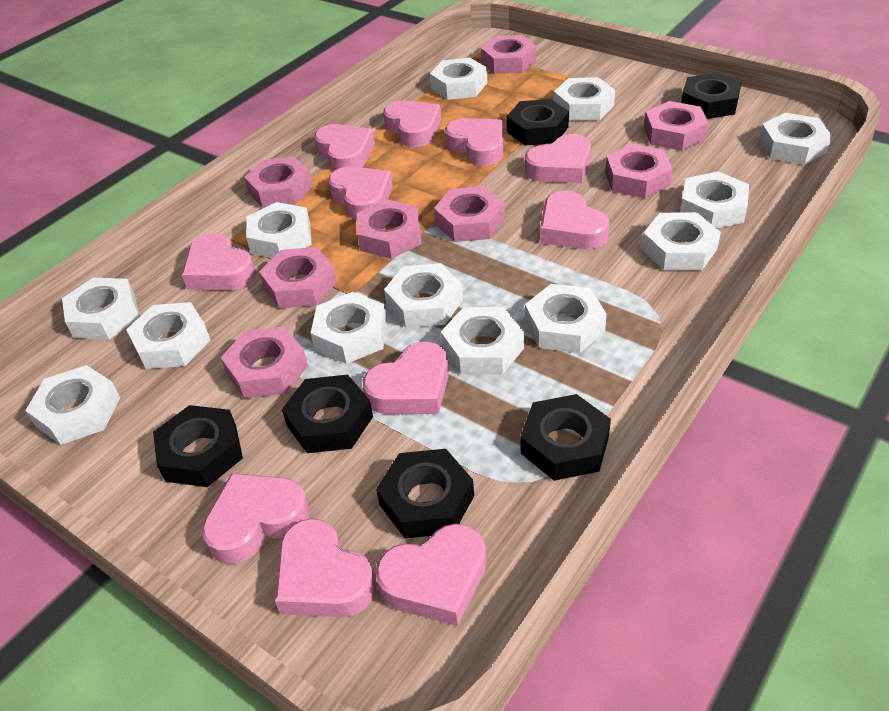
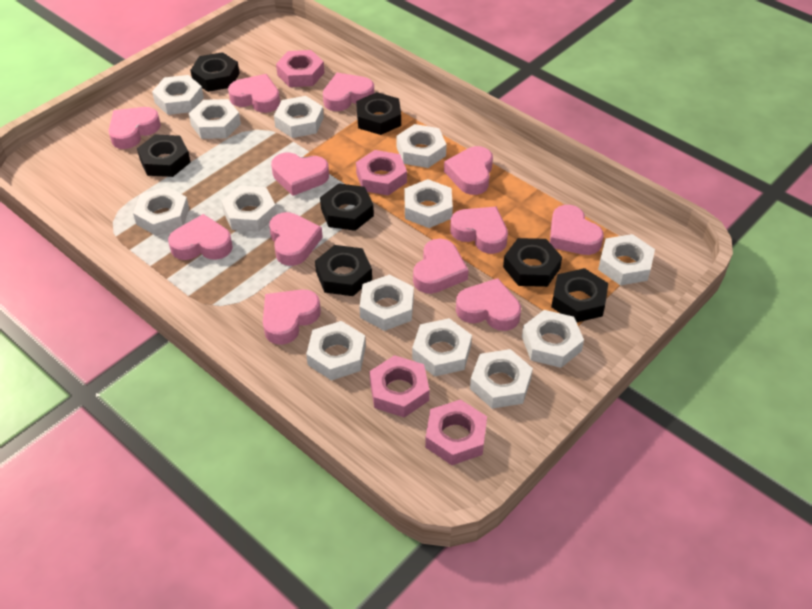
black nut: 6 -> 7
pink heart: 11 -> 12
pink nut: 8 -> 4

